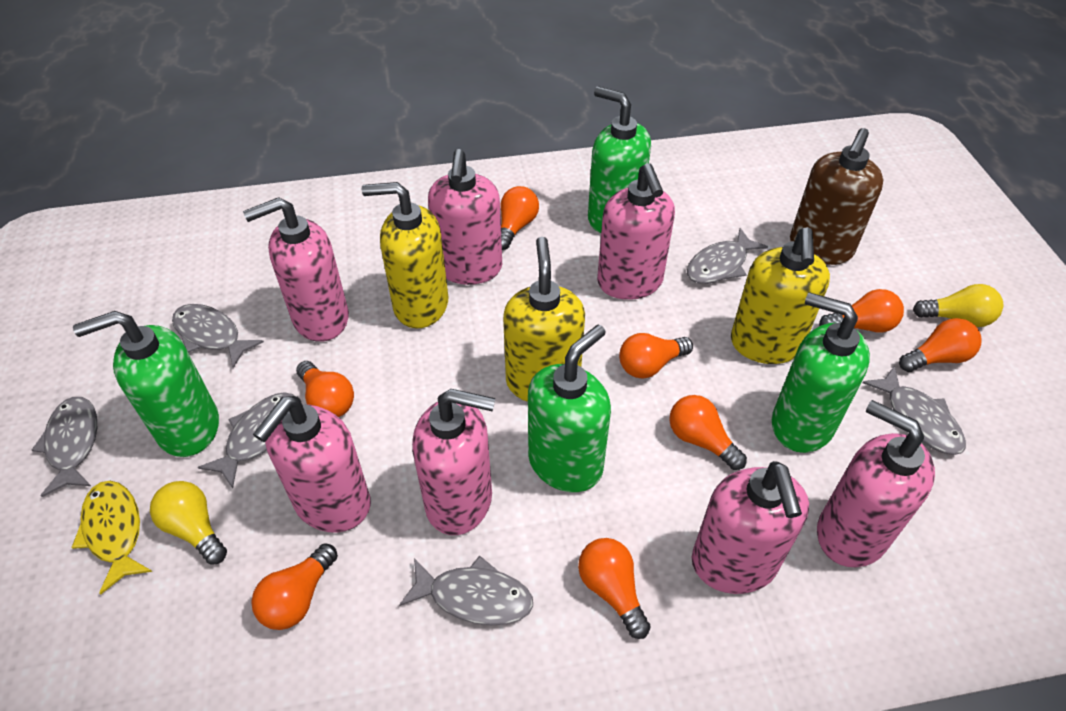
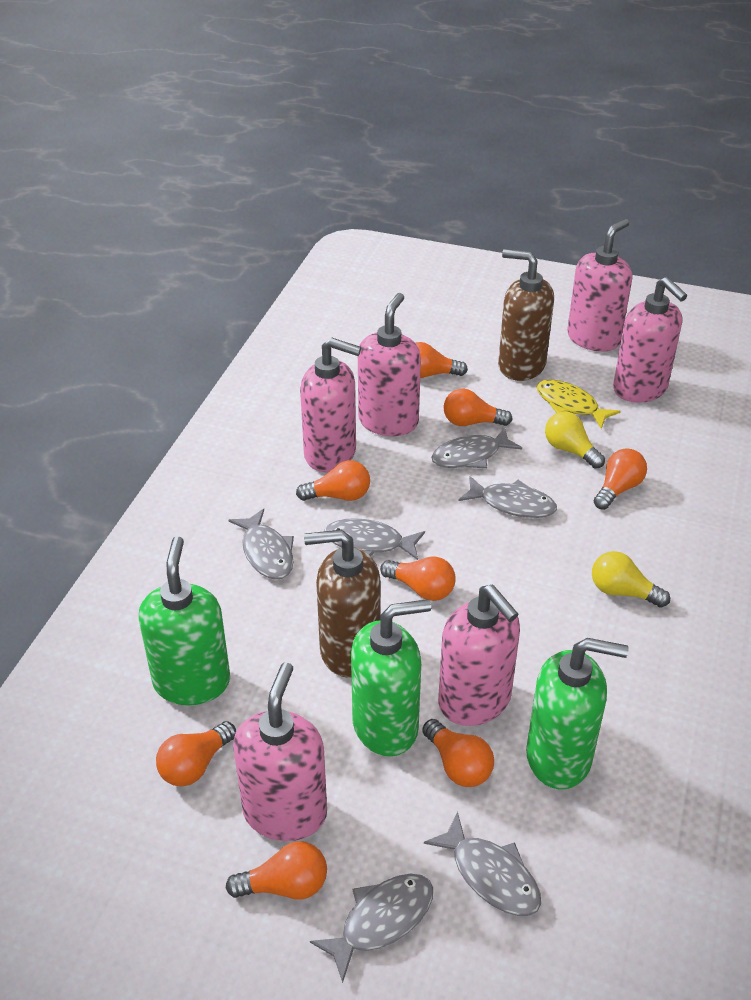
brown soap dispenser: 1 -> 2
green soap dispenser: 4 -> 3
pink soap dispenser: 7 -> 6
yellow soap dispenser: 3 -> 0

